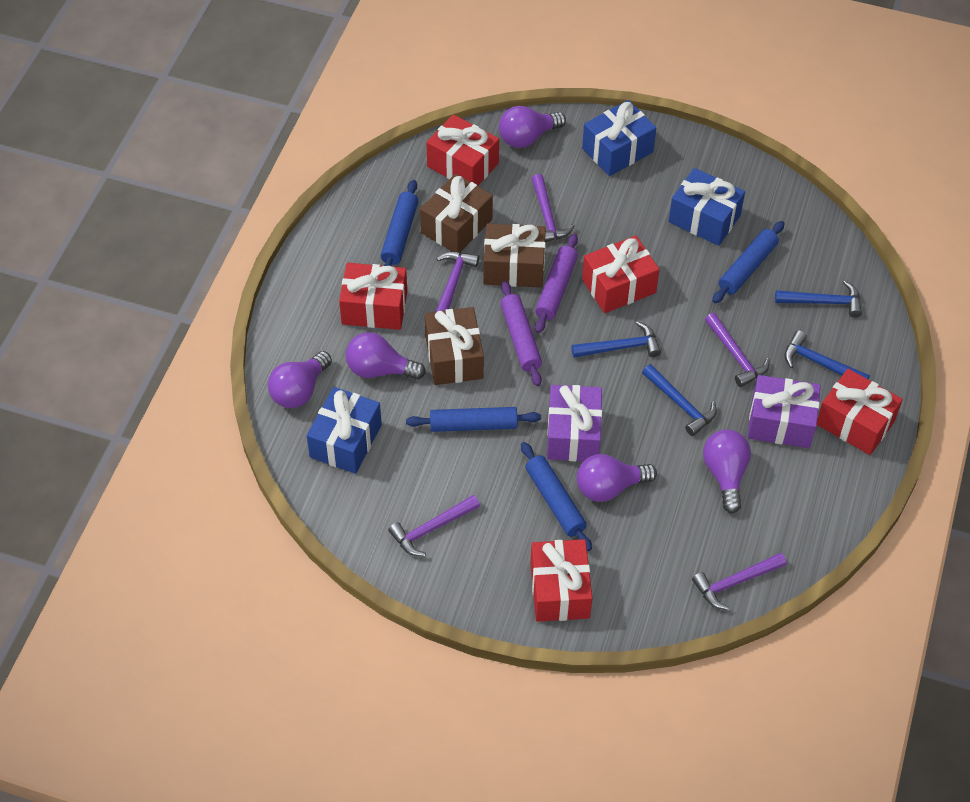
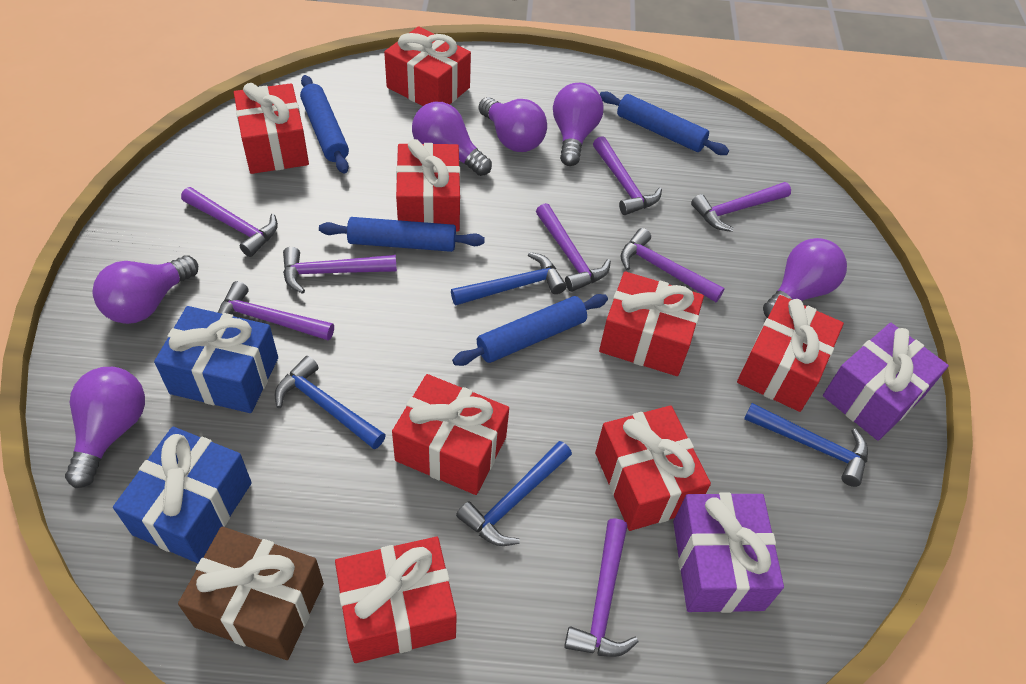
blue gift: 3 -> 2
brown gift: 3 -> 1
purple hammer: 5 -> 8
purple light bulb: 5 -> 6
purple rolling pin: 2 -> 0
red gift: 5 -> 8

